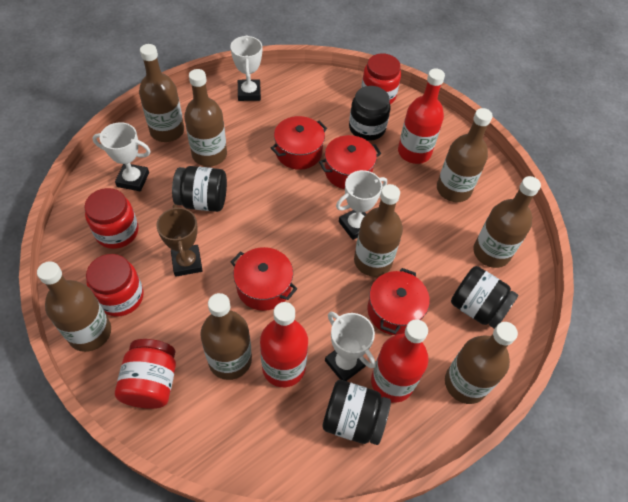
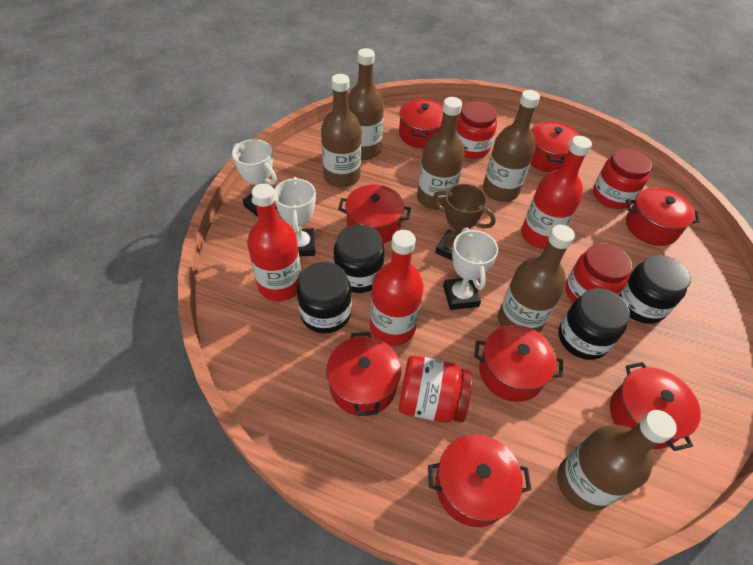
brown bottle: 8 -> 6
red pot: 4 -> 8
white trophy: 4 -> 3

